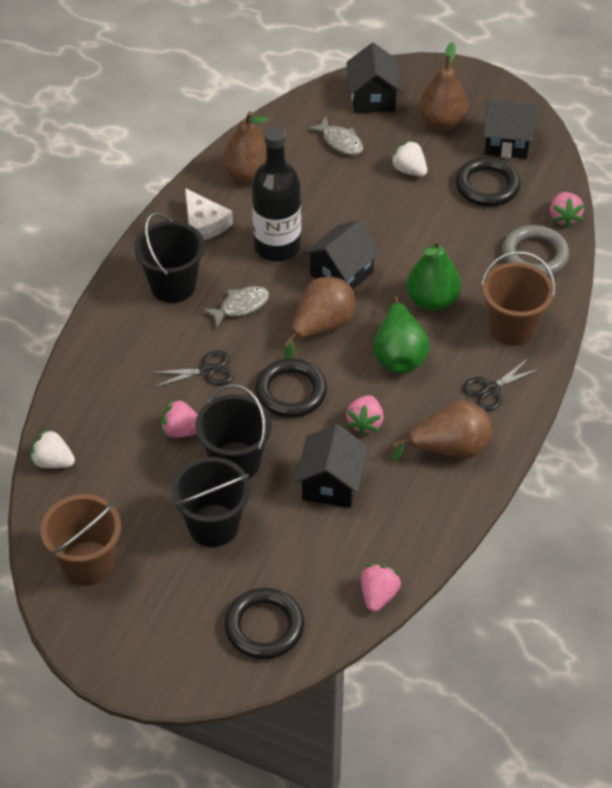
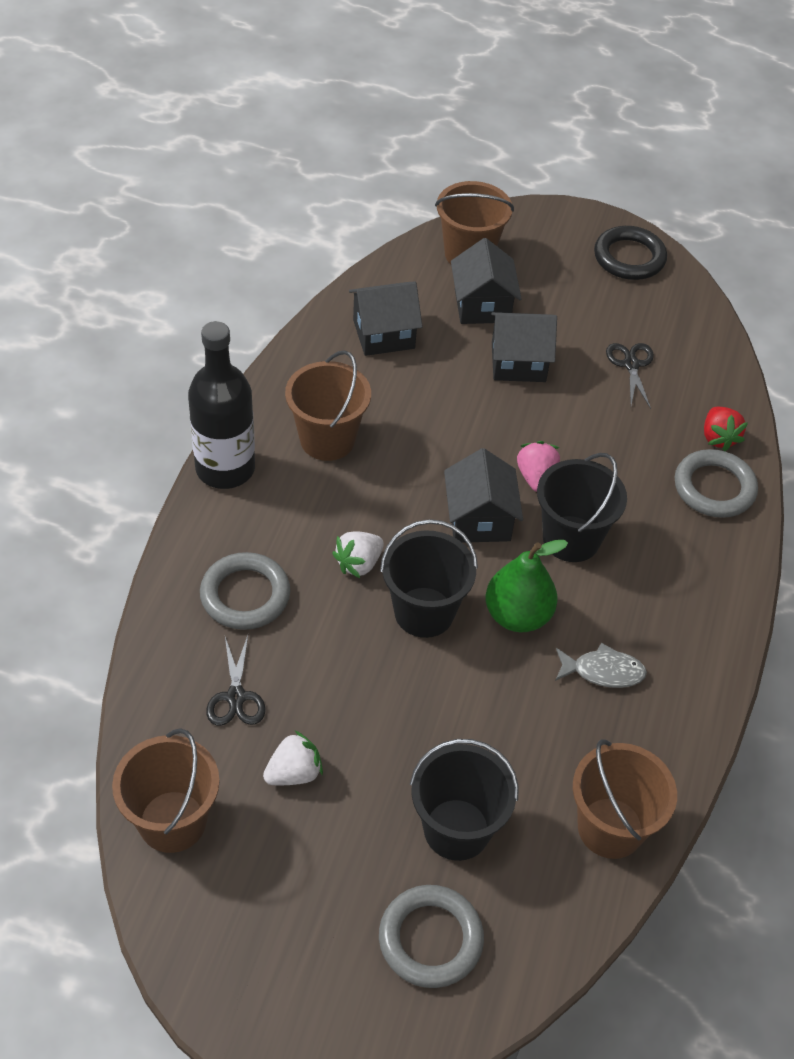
black ring: 3 -> 1
brown bucket: 2 -> 4
brown pear: 4 -> 0
green pear: 2 -> 1
grey fish: 2 -> 1
grey ring: 1 -> 3
pink strawberry: 4 -> 1
red strawberry: 0 -> 1
white cheese: 1 -> 0

